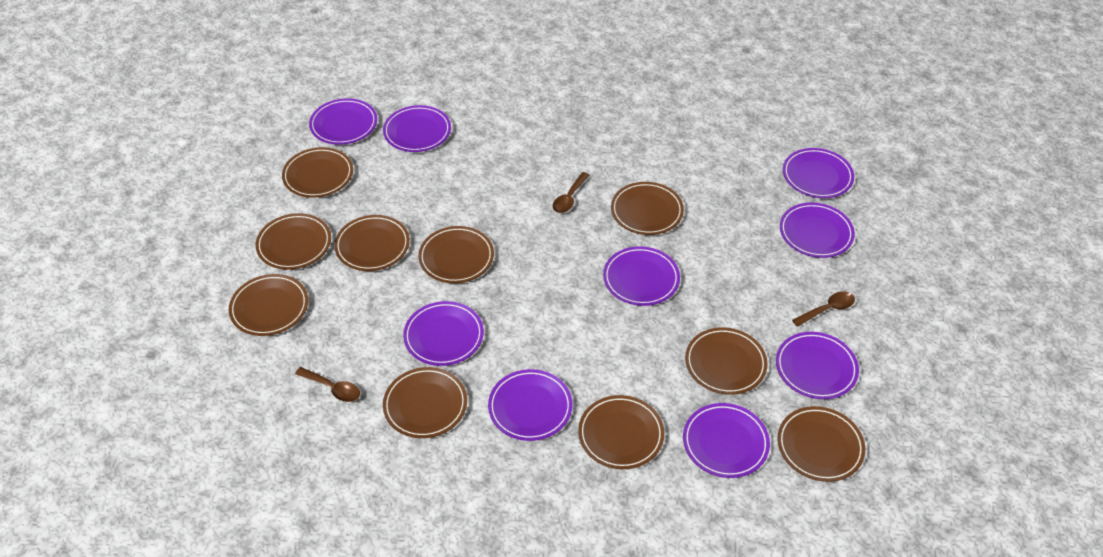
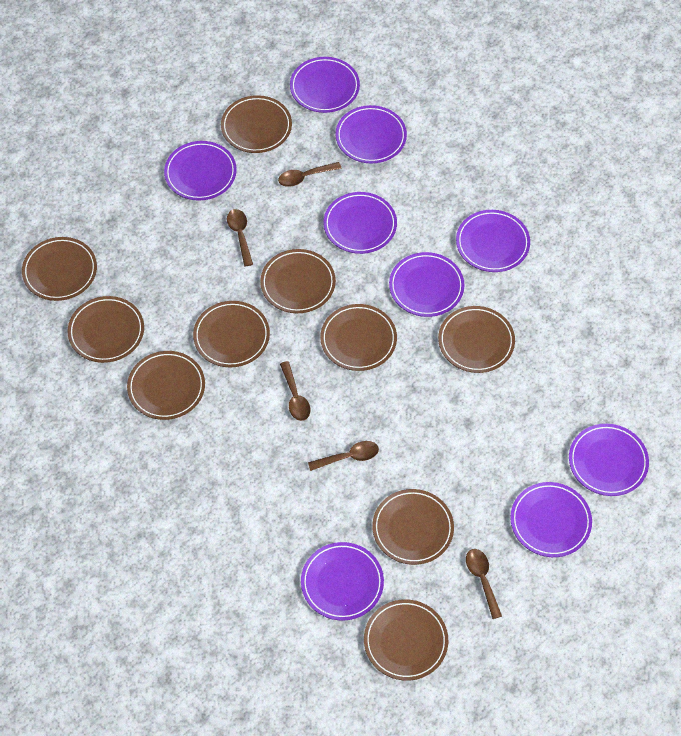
brown spoon: 3 -> 5

